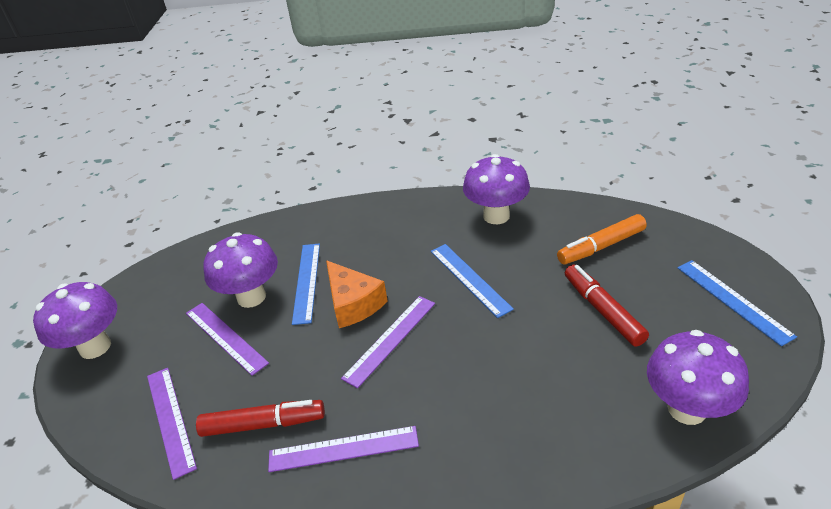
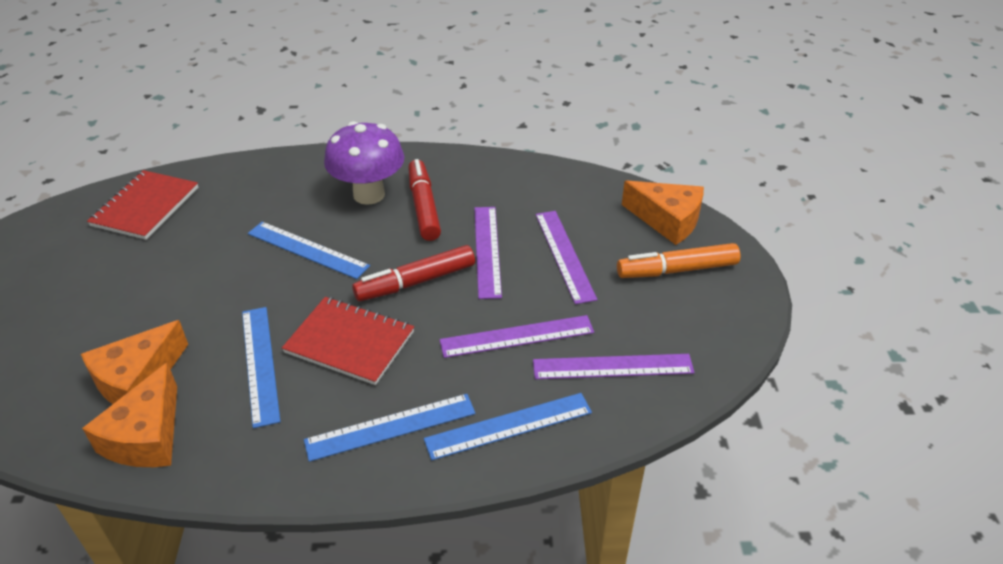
blue ruler: 3 -> 4
orange cheese: 1 -> 3
purple mushroom: 4 -> 1
red notebook: 0 -> 2

